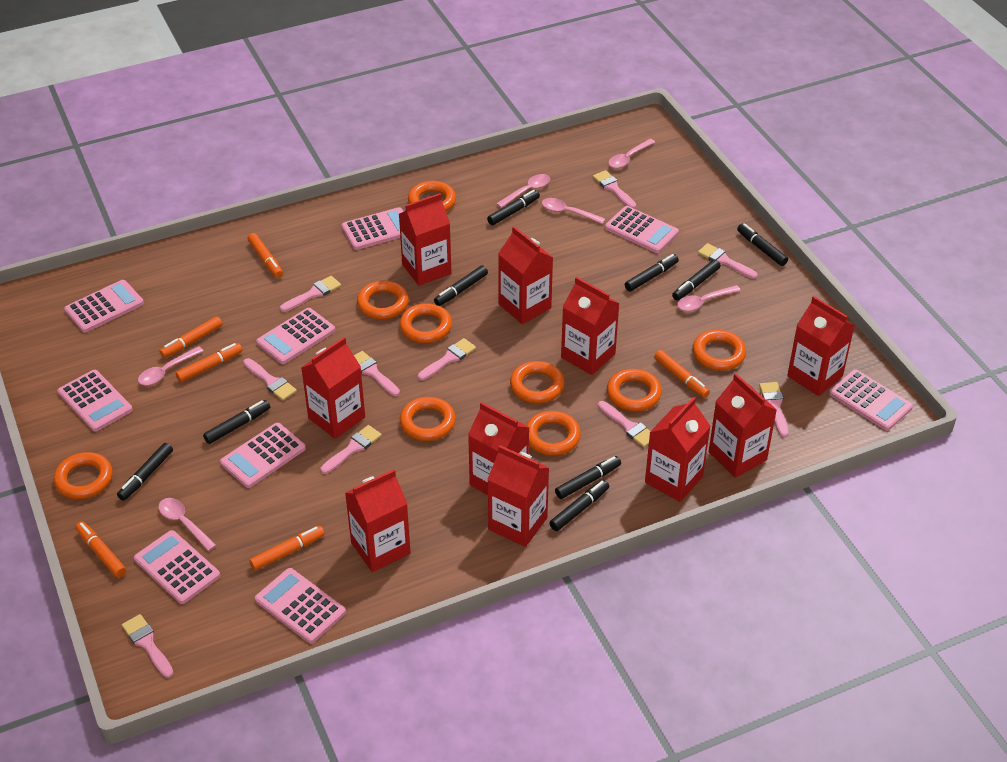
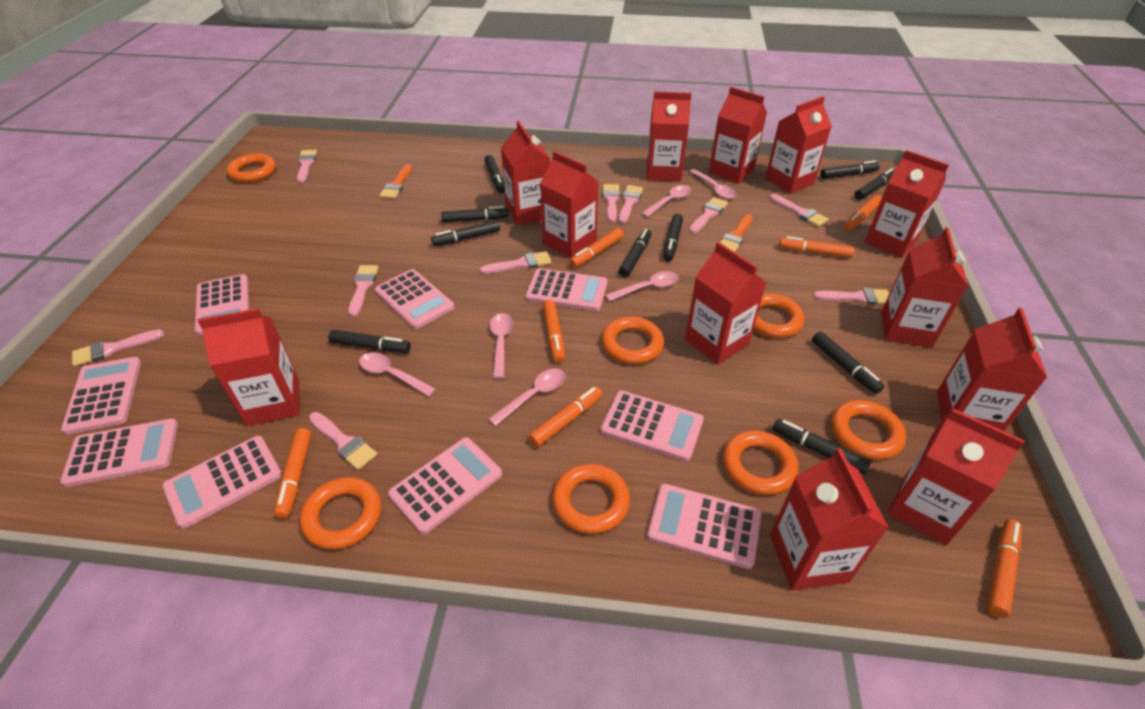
black marker: 9 -> 10
orange brush: 0 -> 2
orange marker: 6 -> 7
orange ring: 9 -> 7
red carton: 10 -> 12

